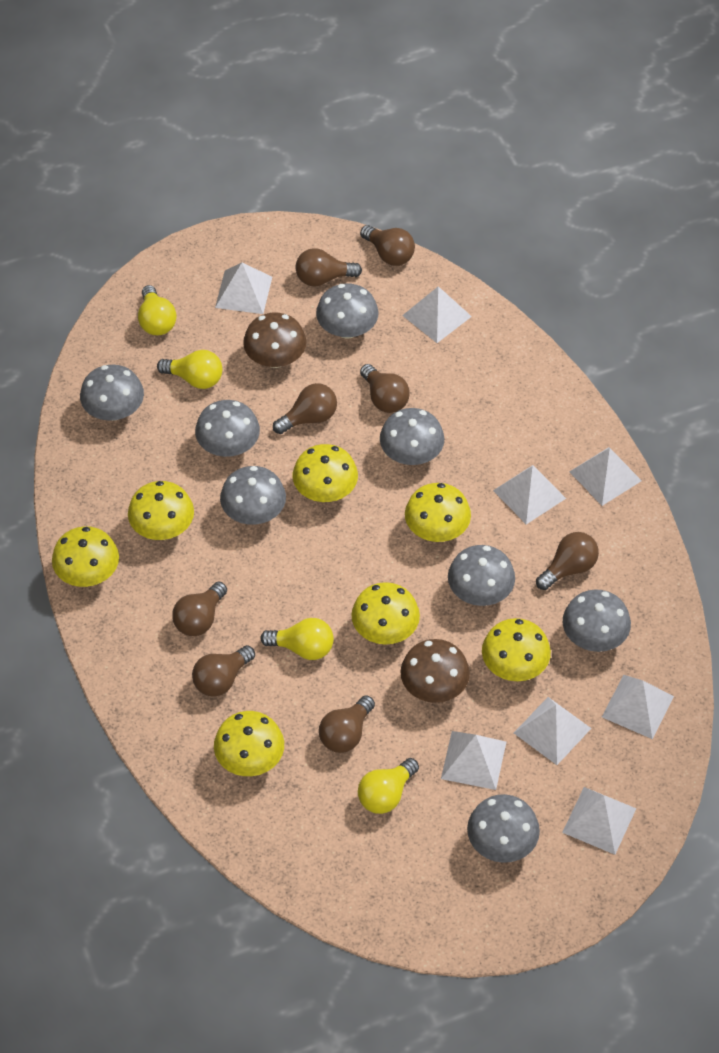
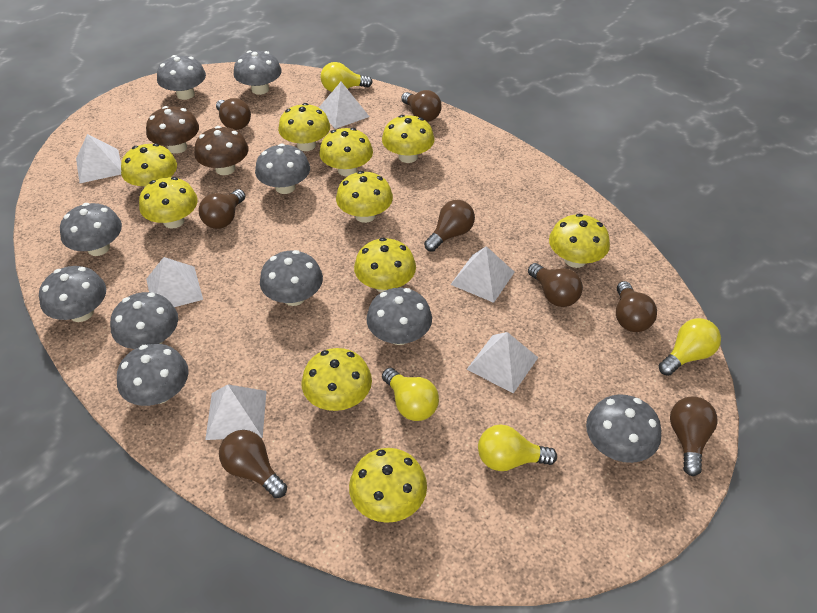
grey mushroom: 8 -> 10
white pyramid: 8 -> 6
yellow mushroom: 7 -> 10

